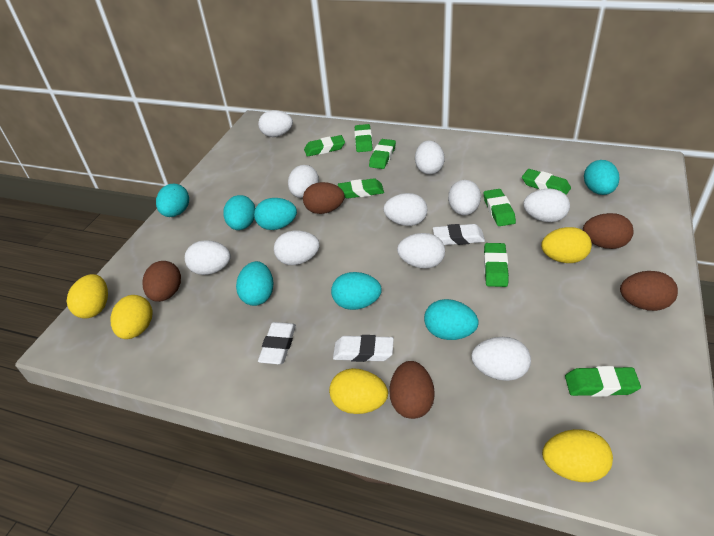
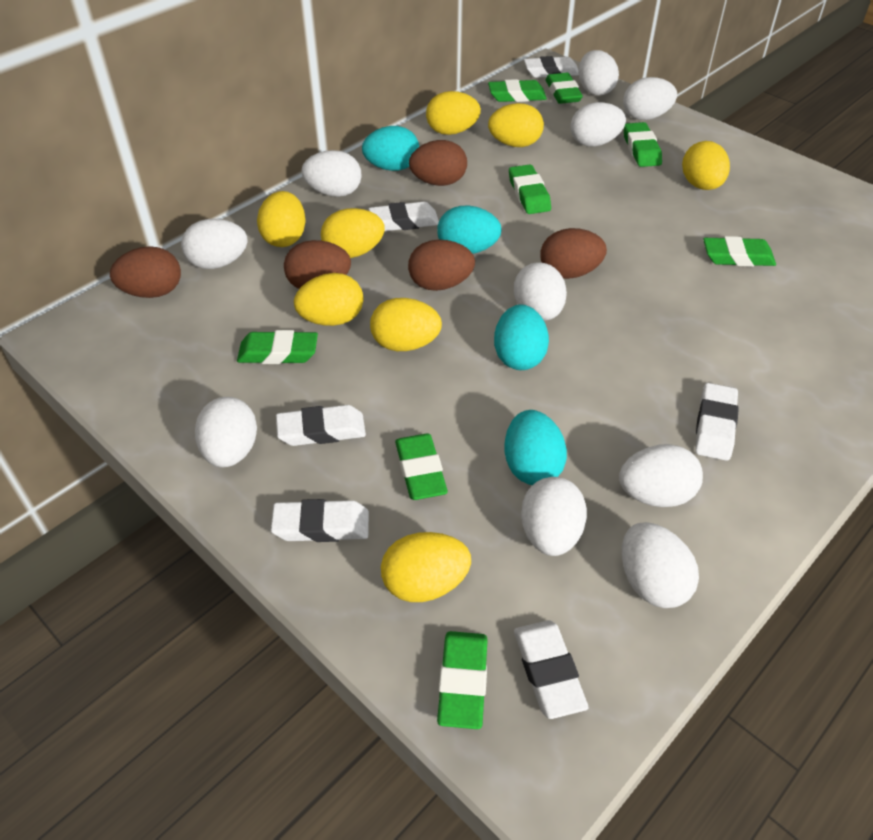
turquoise egg: 7 -> 4
white eraser: 3 -> 6
yellow egg: 5 -> 8

